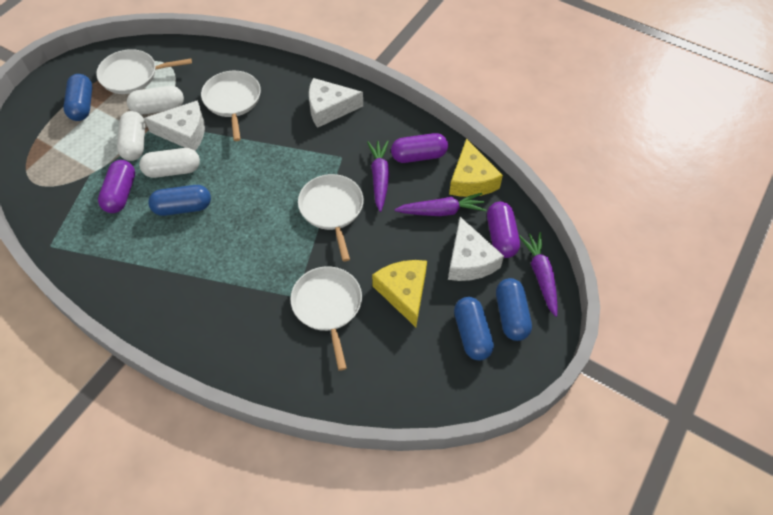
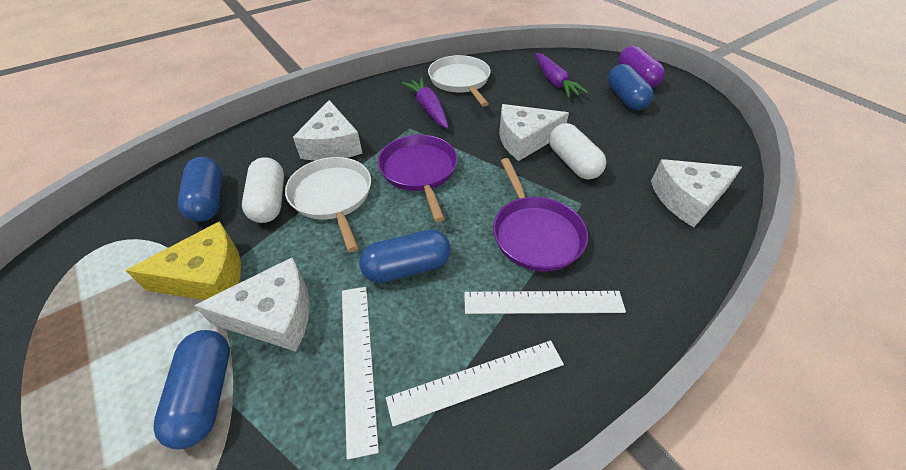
purple capsule: 3 -> 1
purple carrot: 3 -> 2
purple pan: 0 -> 2
white capsule: 3 -> 2
white cheese: 3 -> 4
white pan: 4 -> 2
white ruler: 0 -> 3
yellow cheese: 2 -> 1

